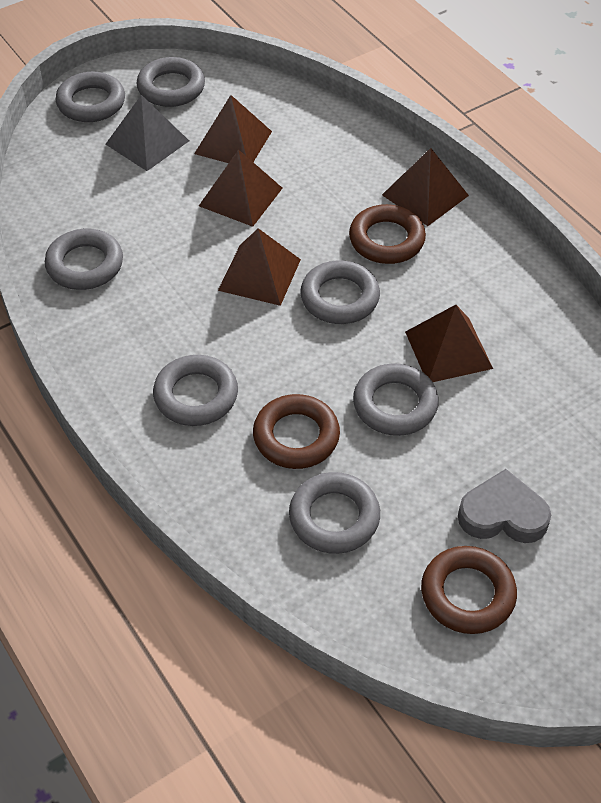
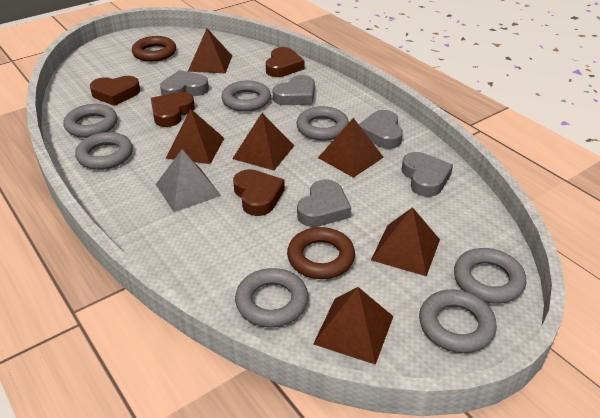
brown heart: 0 -> 4
brown pyramid: 5 -> 6
brown ring: 3 -> 2
grey heart: 1 -> 5

